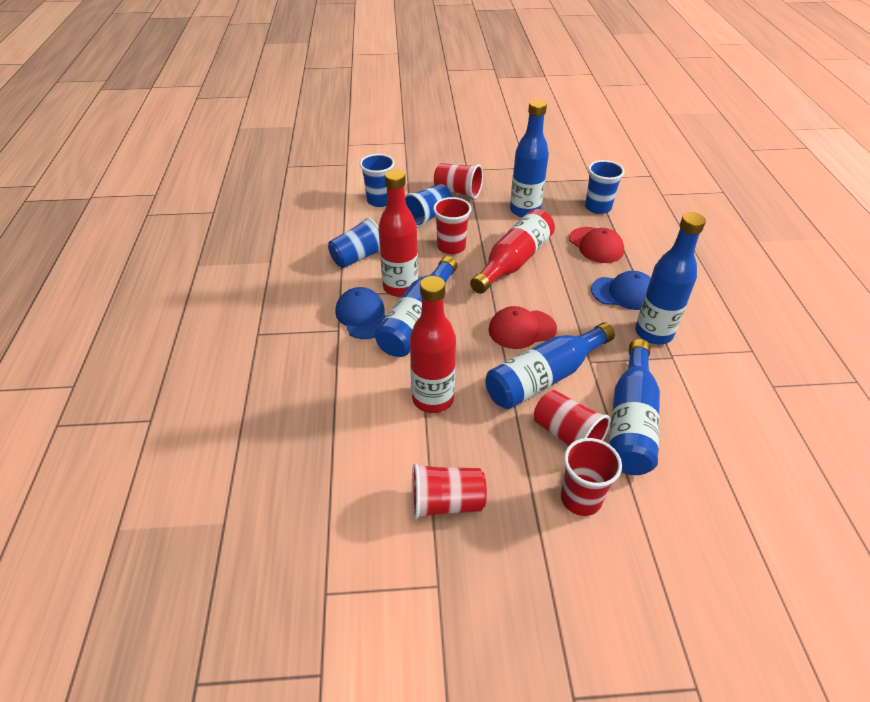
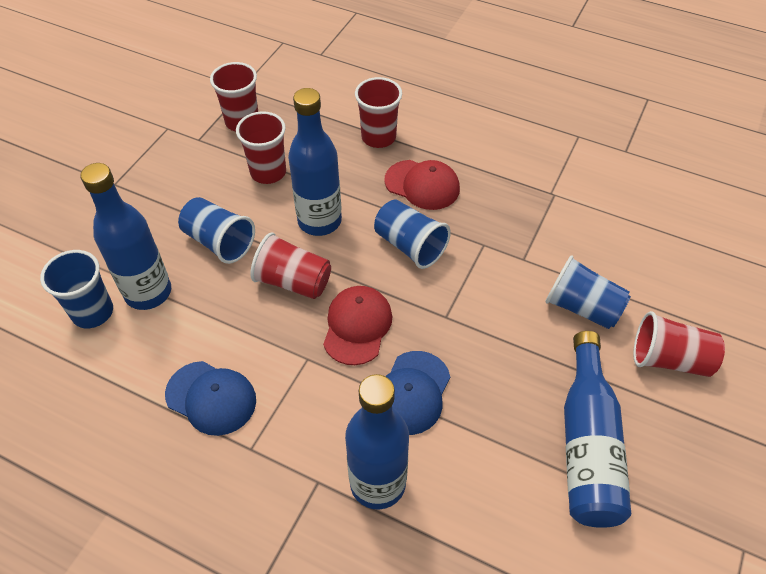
blue bottle: 5 -> 4
red bottle: 3 -> 0

